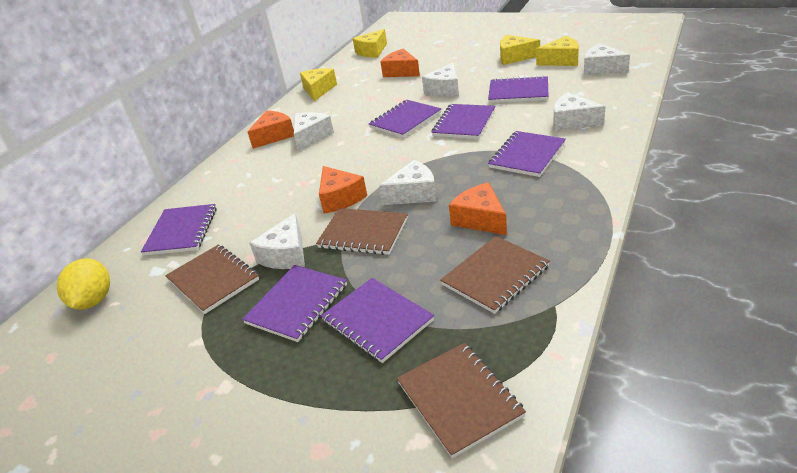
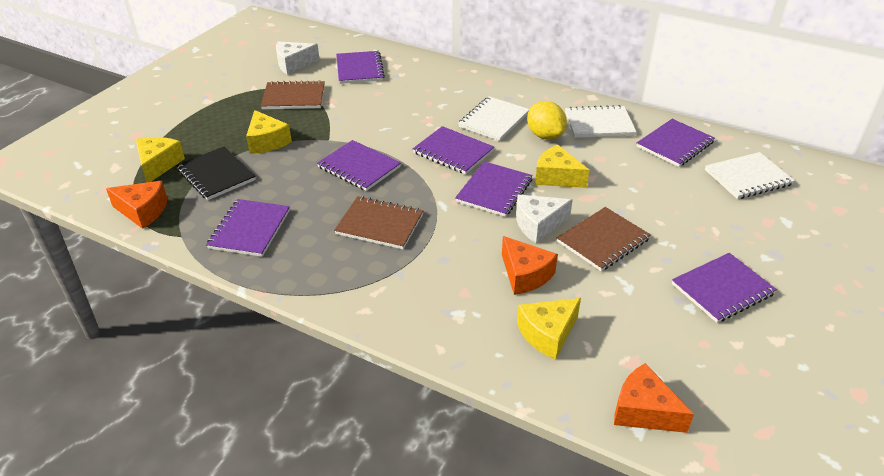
black notebook: 0 -> 1
brown notebook: 4 -> 3
orange cheese: 4 -> 3
white cheese: 6 -> 2
white notebook: 0 -> 3

